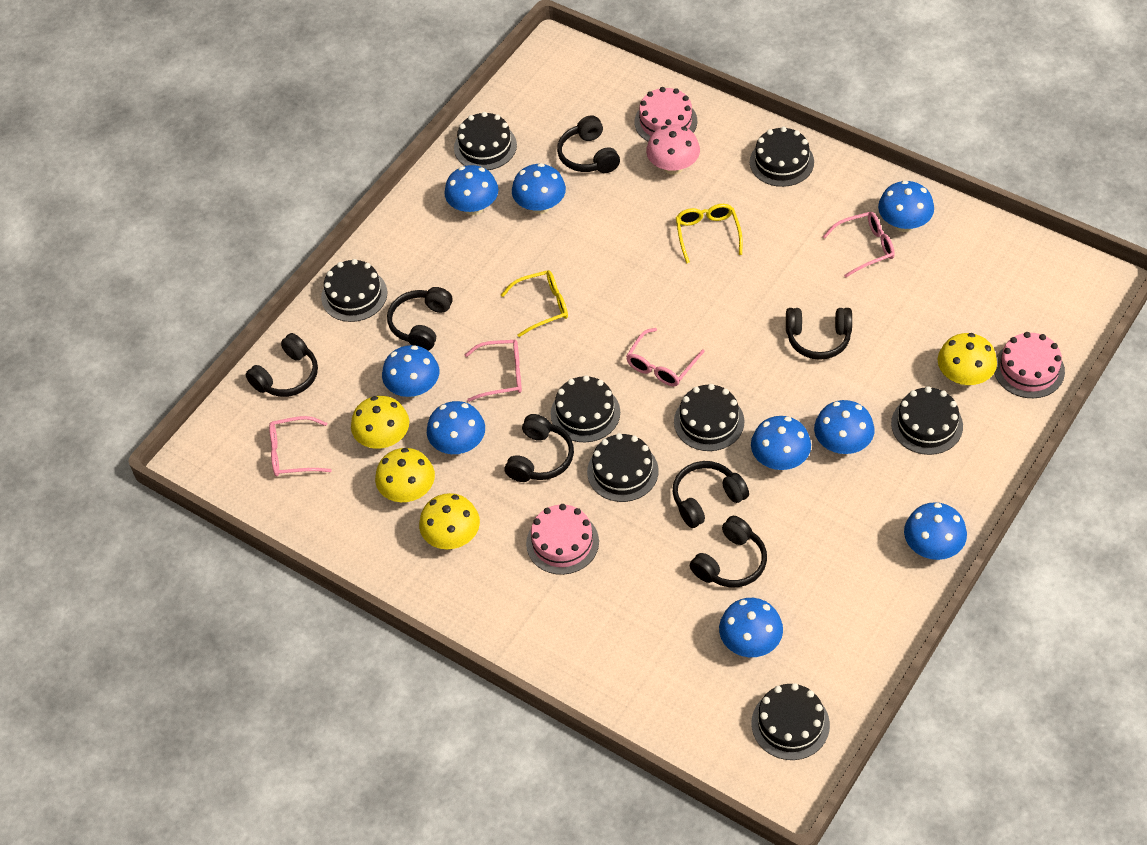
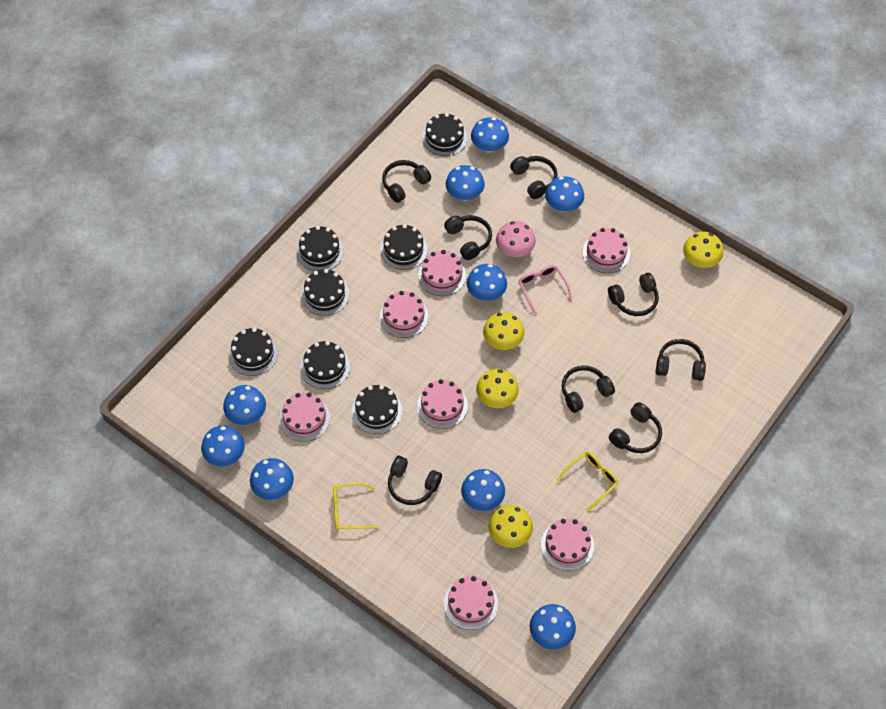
black cake: 8 -> 7
black headphones: 7 -> 8
pink cake: 3 -> 7
pink glasses: 4 -> 1

